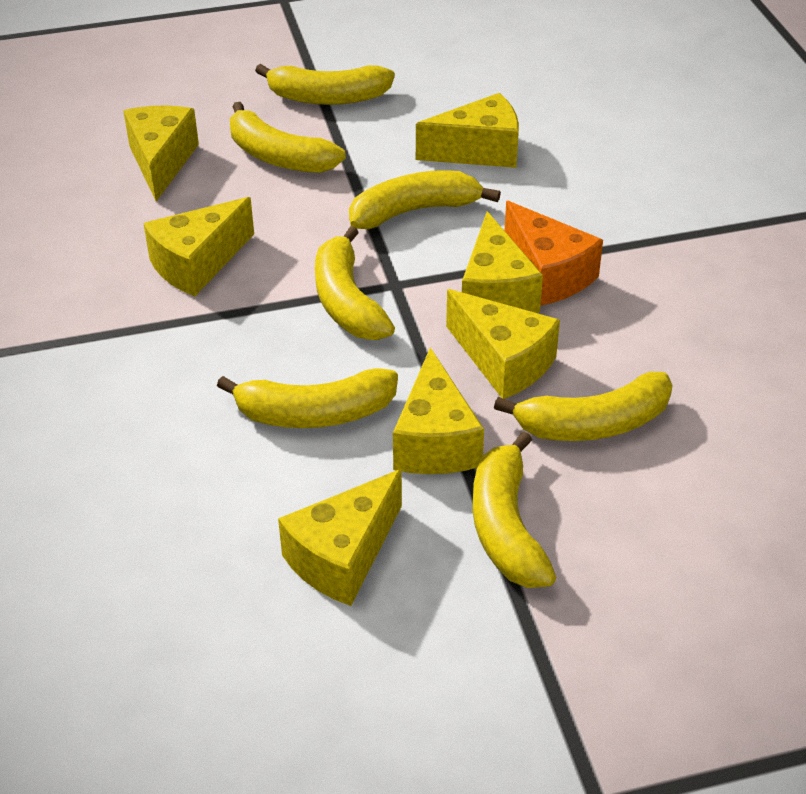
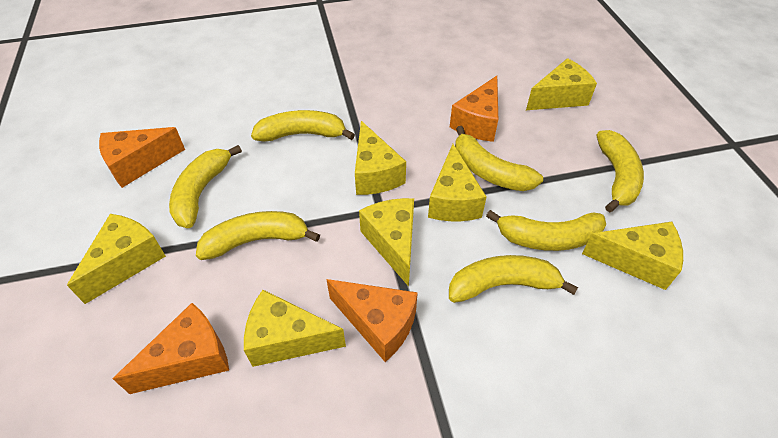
orange cheese: 1 -> 4

